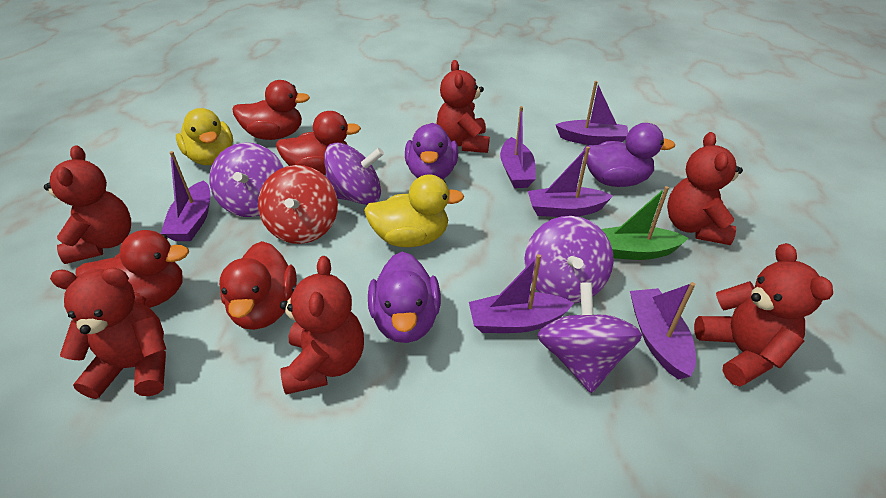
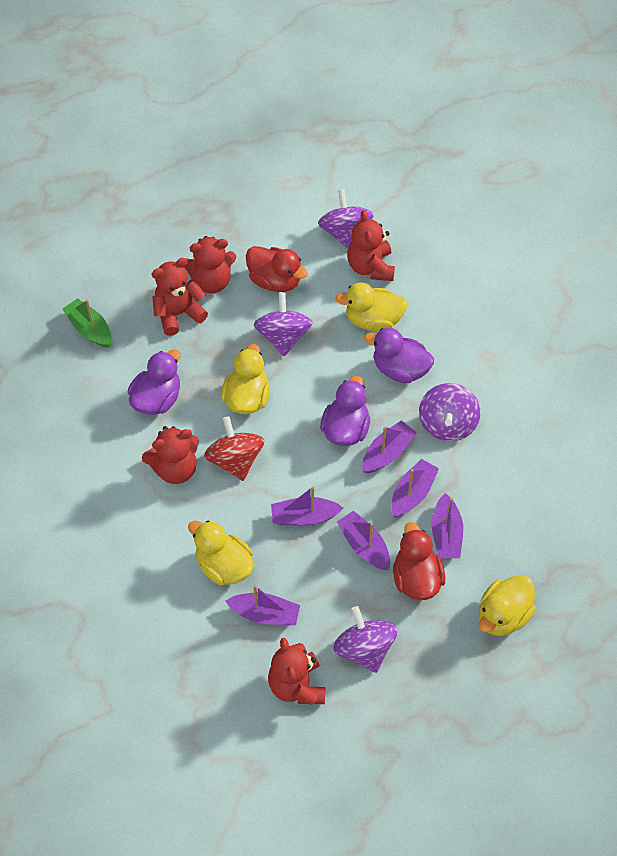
red duck: 4 -> 2
red teddy bear: 6 -> 5
yellow duck: 2 -> 4

